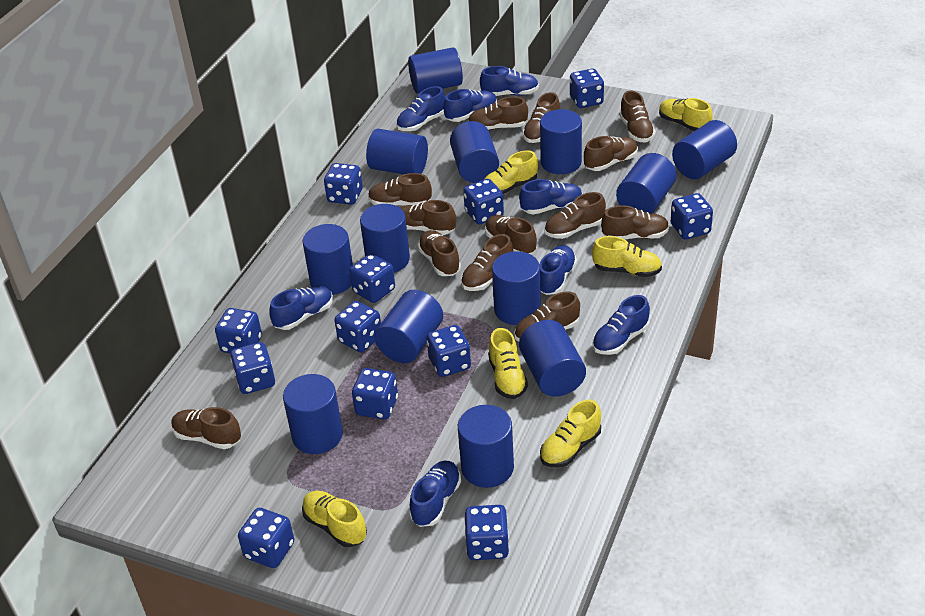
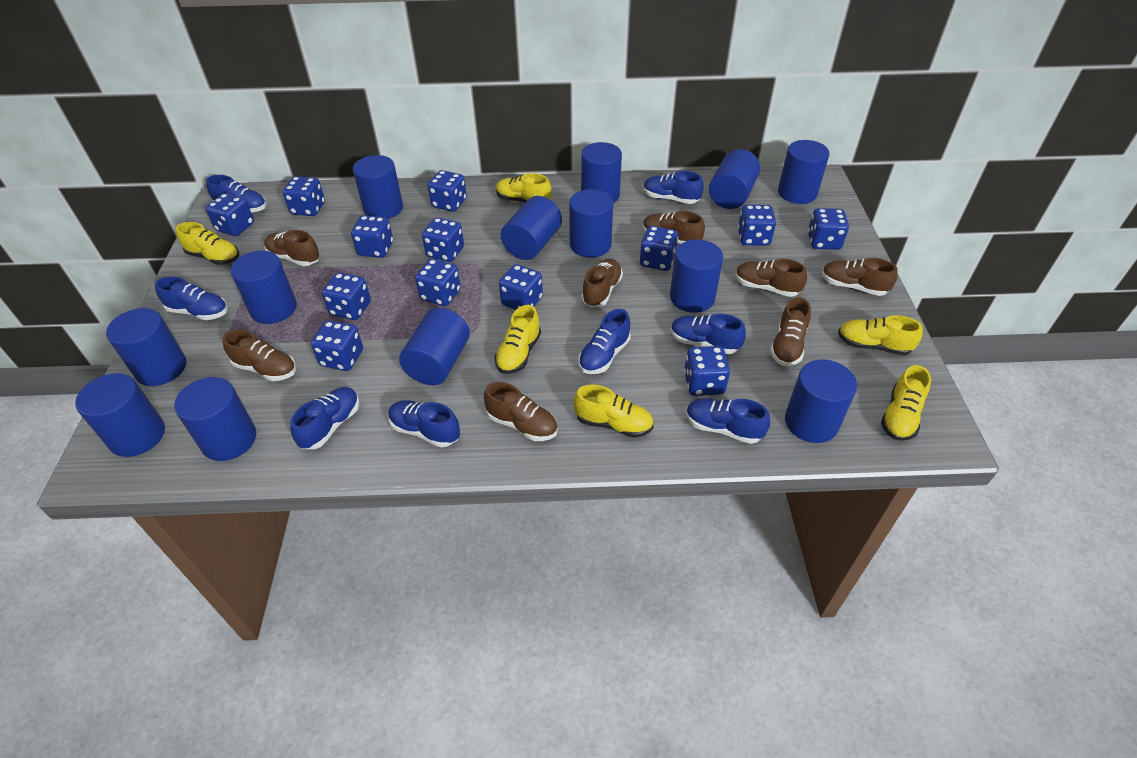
blue dice: 12 -> 13
brown shoe: 13 -> 8

